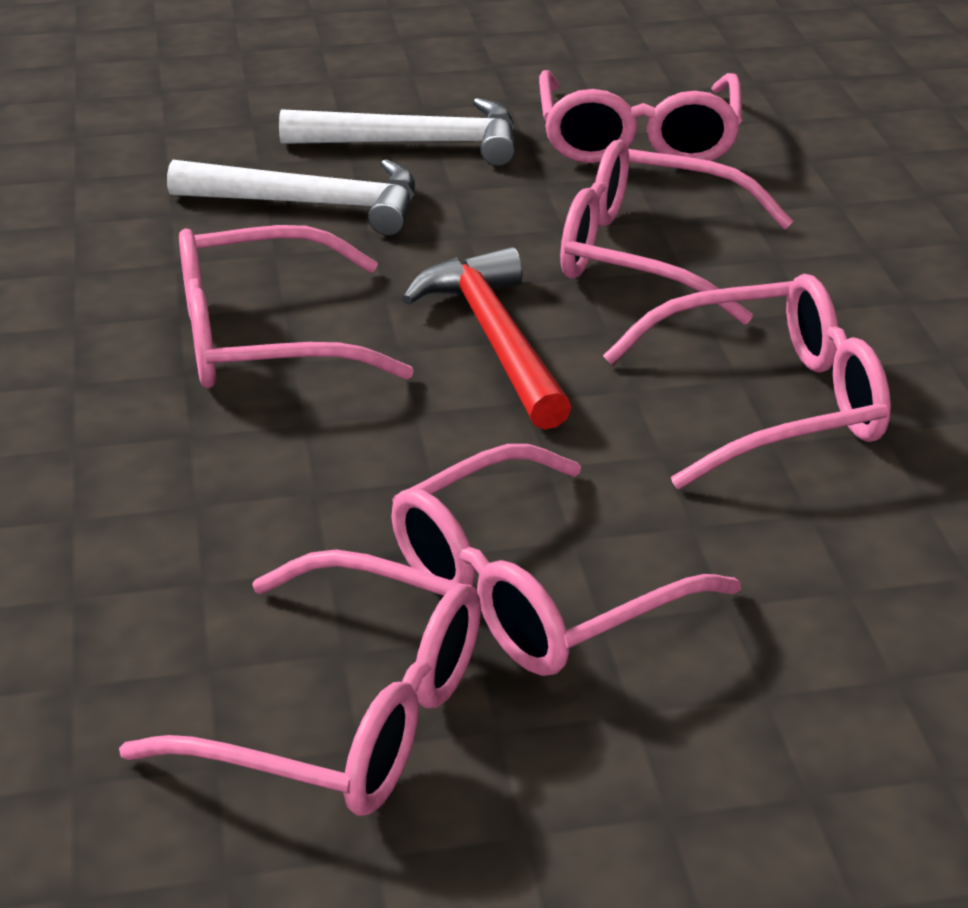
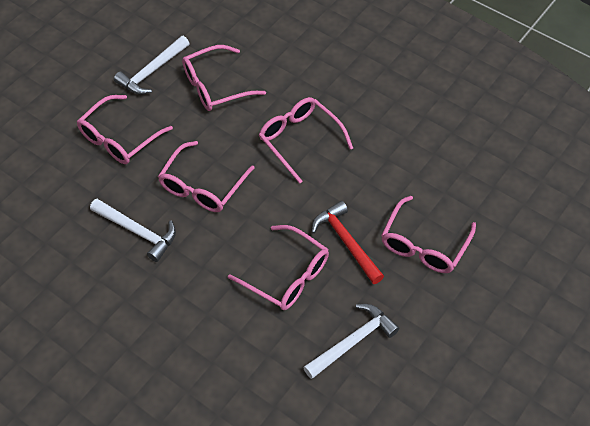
white hammer: 2 -> 3

